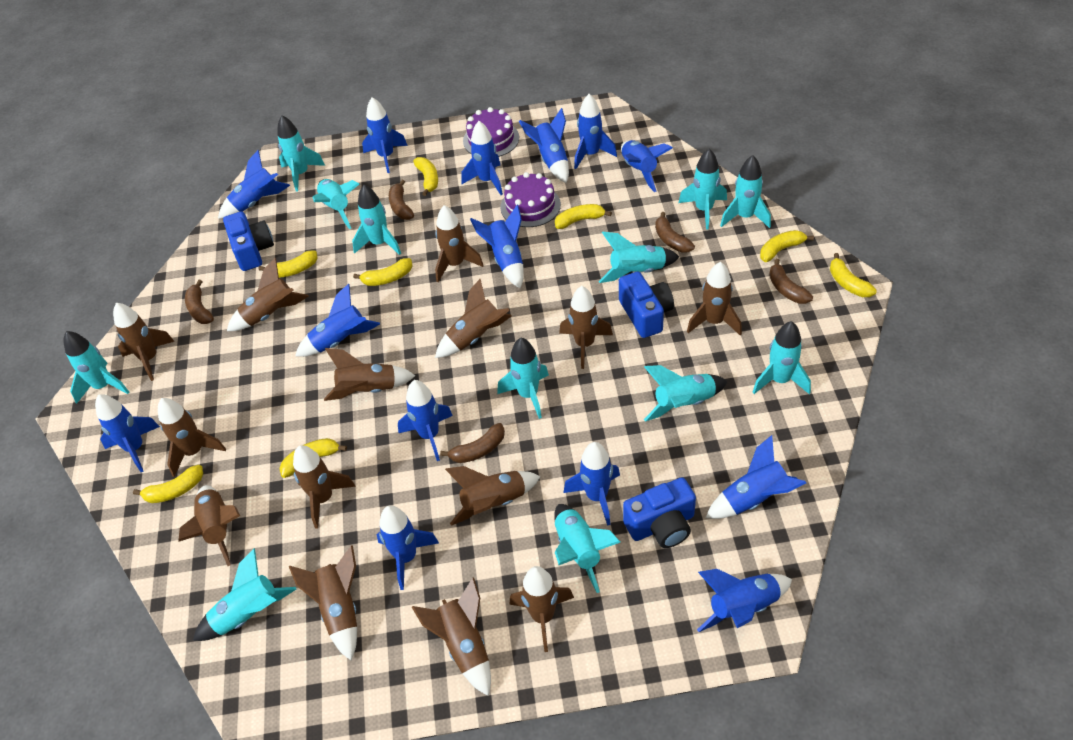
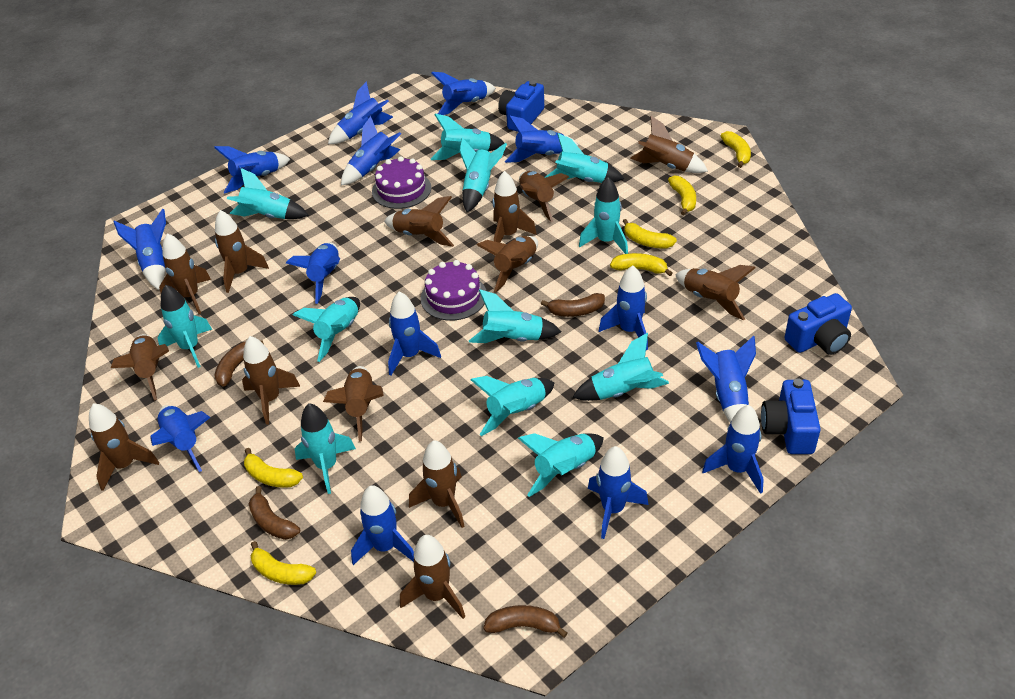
brown banana: 5 -> 4
yellow banana: 8 -> 6

